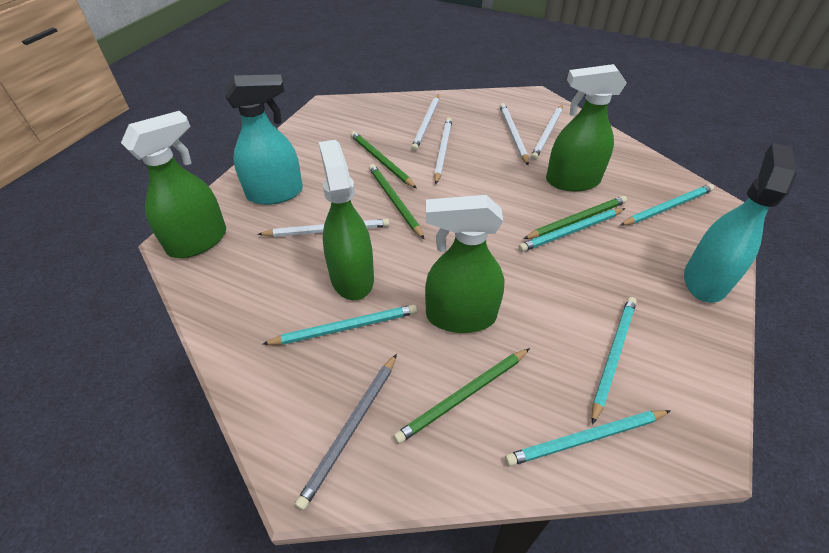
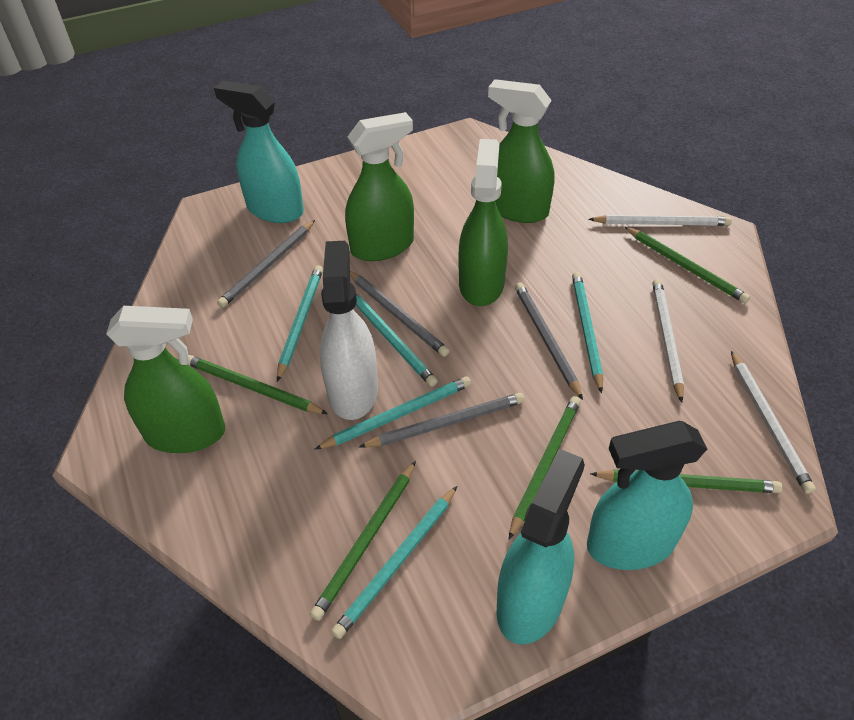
green pencil: 4 -> 5
grey pencil: 1 -> 4
turquoise spray bottle: 2 -> 3
white pencil: 5 -> 3
white spray bottle: 0 -> 1

